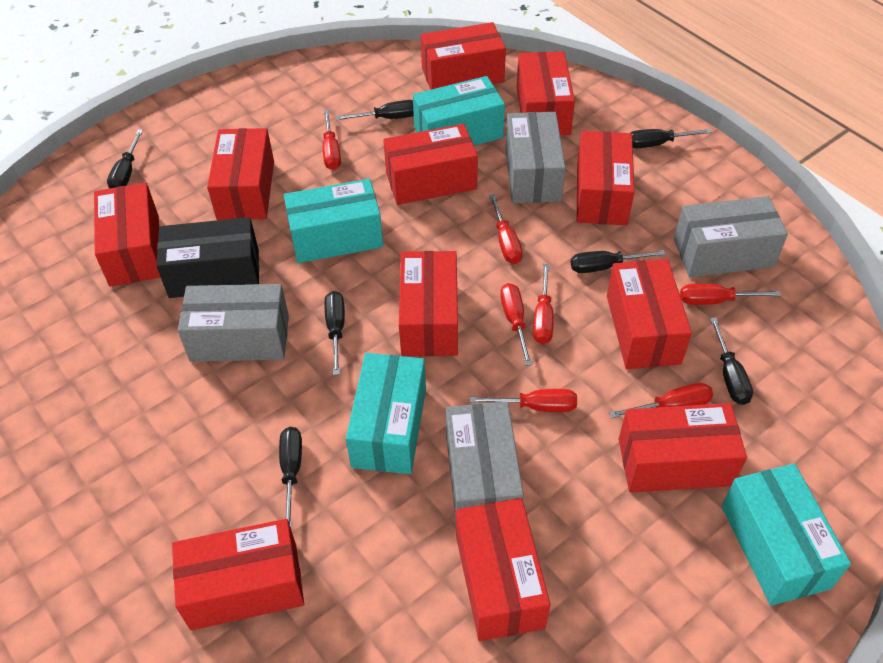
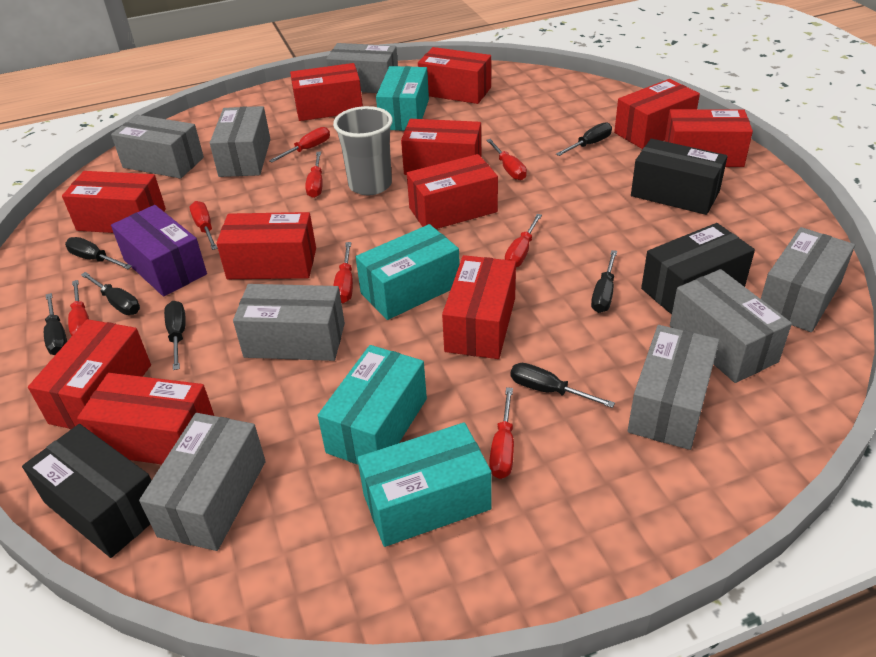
black box: 1 -> 3
grey box: 4 -> 8
grey cup: 0 -> 1
purple box: 0 -> 1
red screwdriver: 7 -> 8

